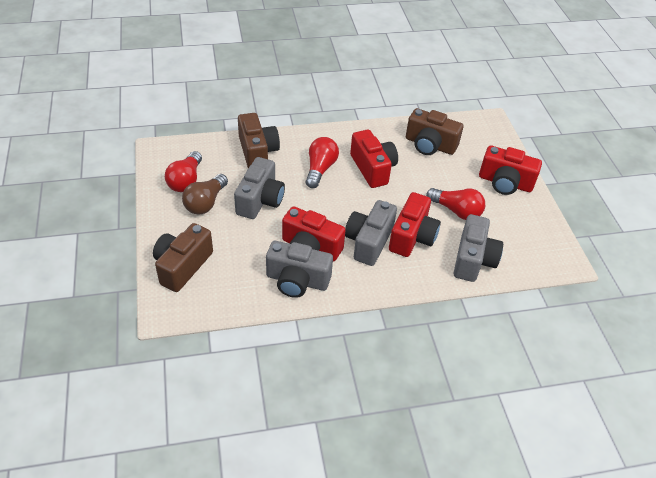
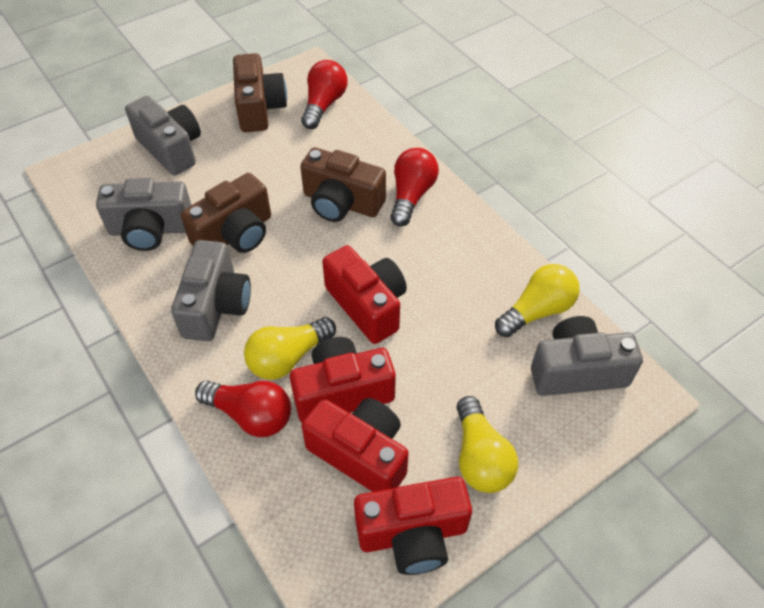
brown light bulb: 1 -> 0
yellow light bulb: 0 -> 3

